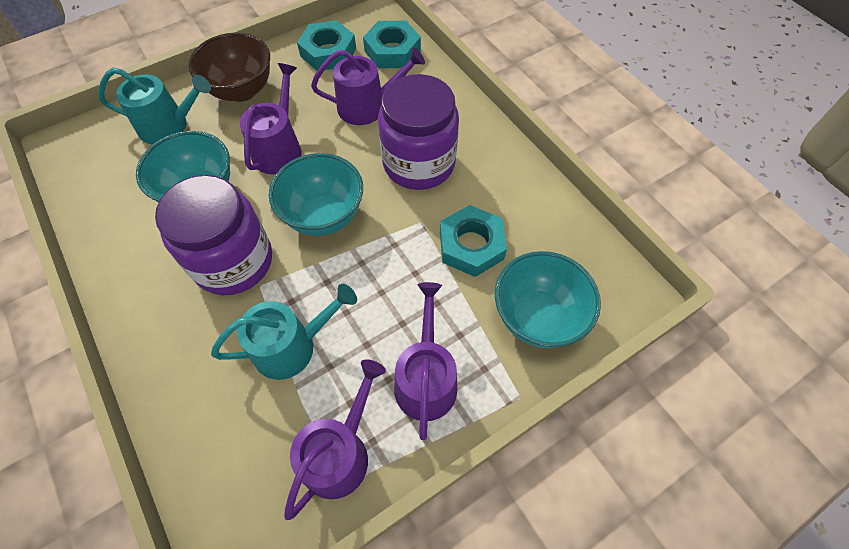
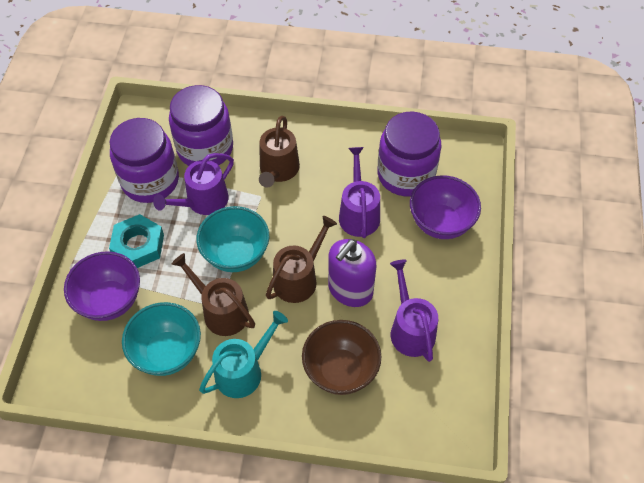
brown watering can: 0 -> 3
purple bowl: 0 -> 2
purple jar: 2 -> 3
purple soap dispenser: 0 -> 1
purple watering can: 4 -> 3
turquoise bowl: 3 -> 2
turquoise nut: 3 -> 1
turquoise watering can: 2 -> 1

